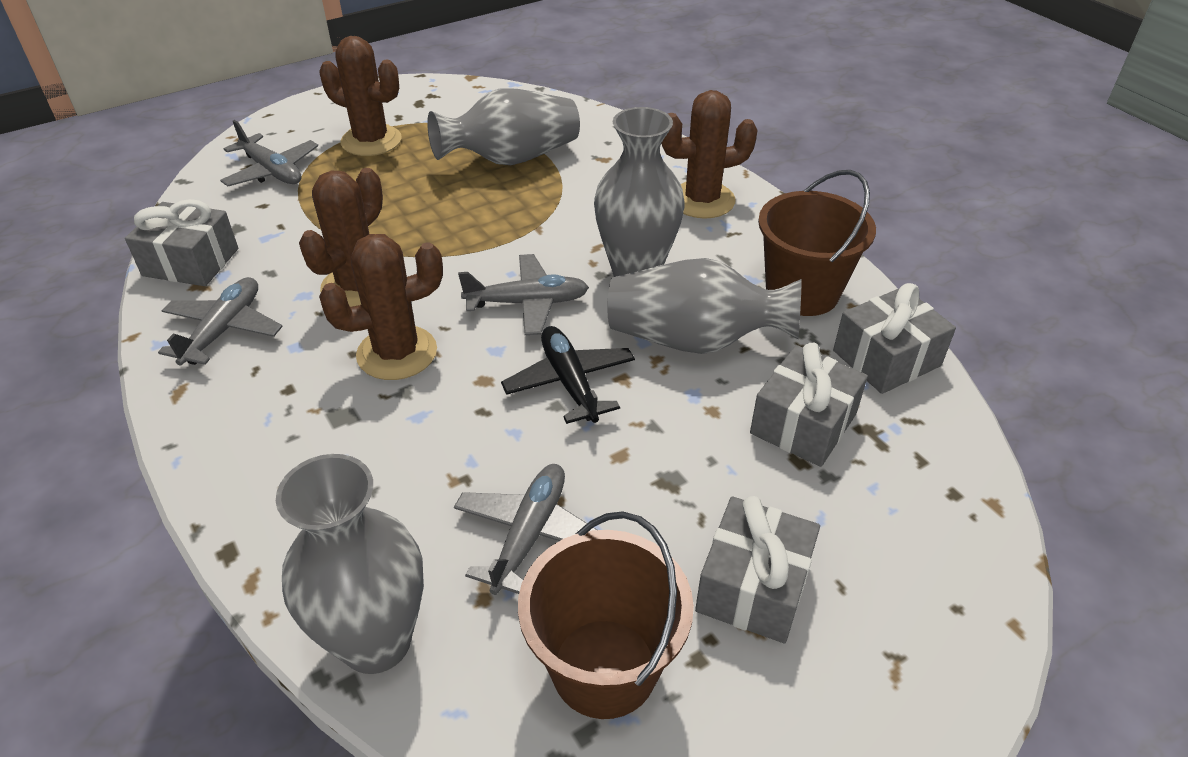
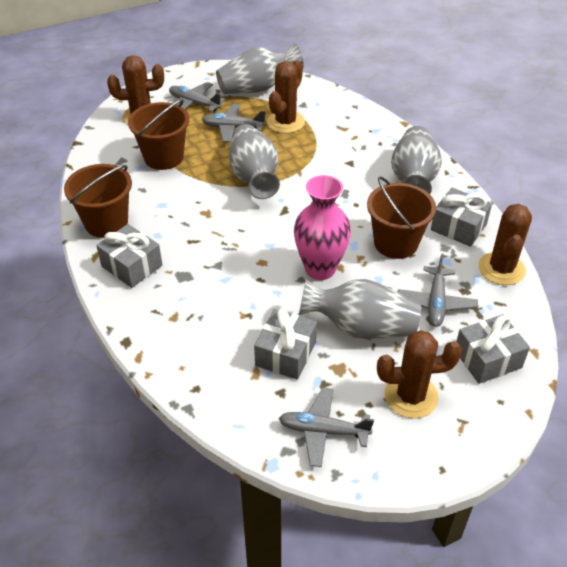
black plane: 1 -> 0
brown bucket: 2 -> 3
pink vase: 0 -> 1

